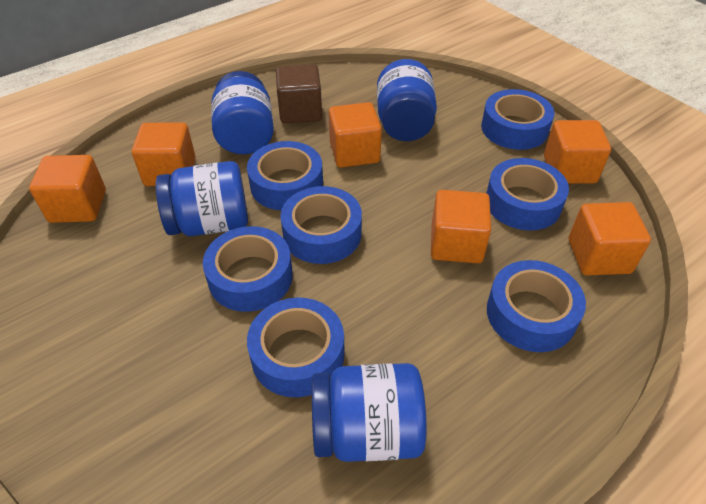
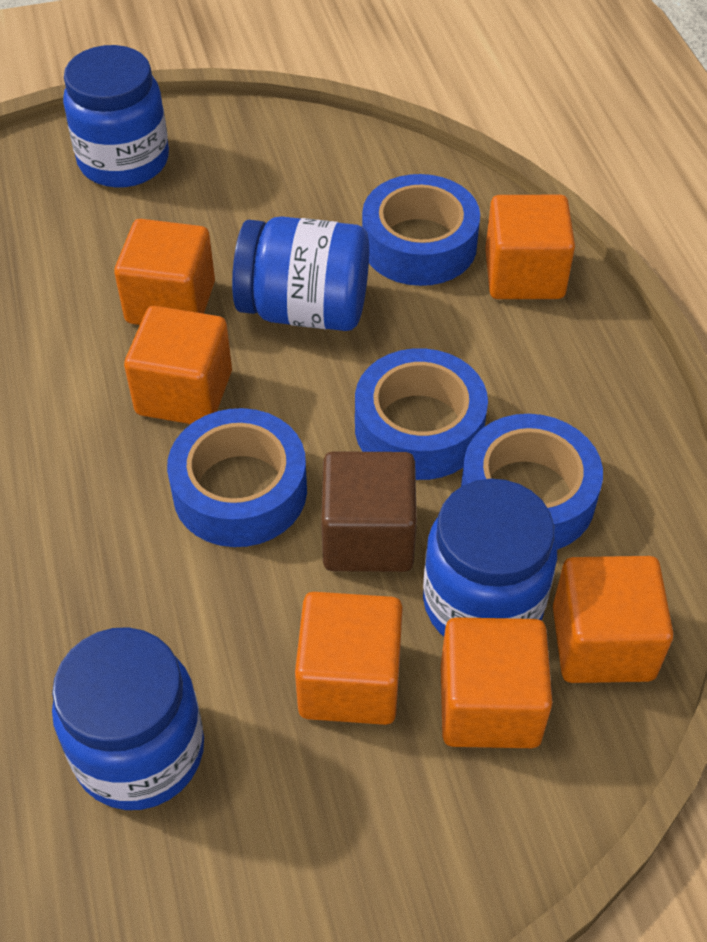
blue tape: 7 -> 4

